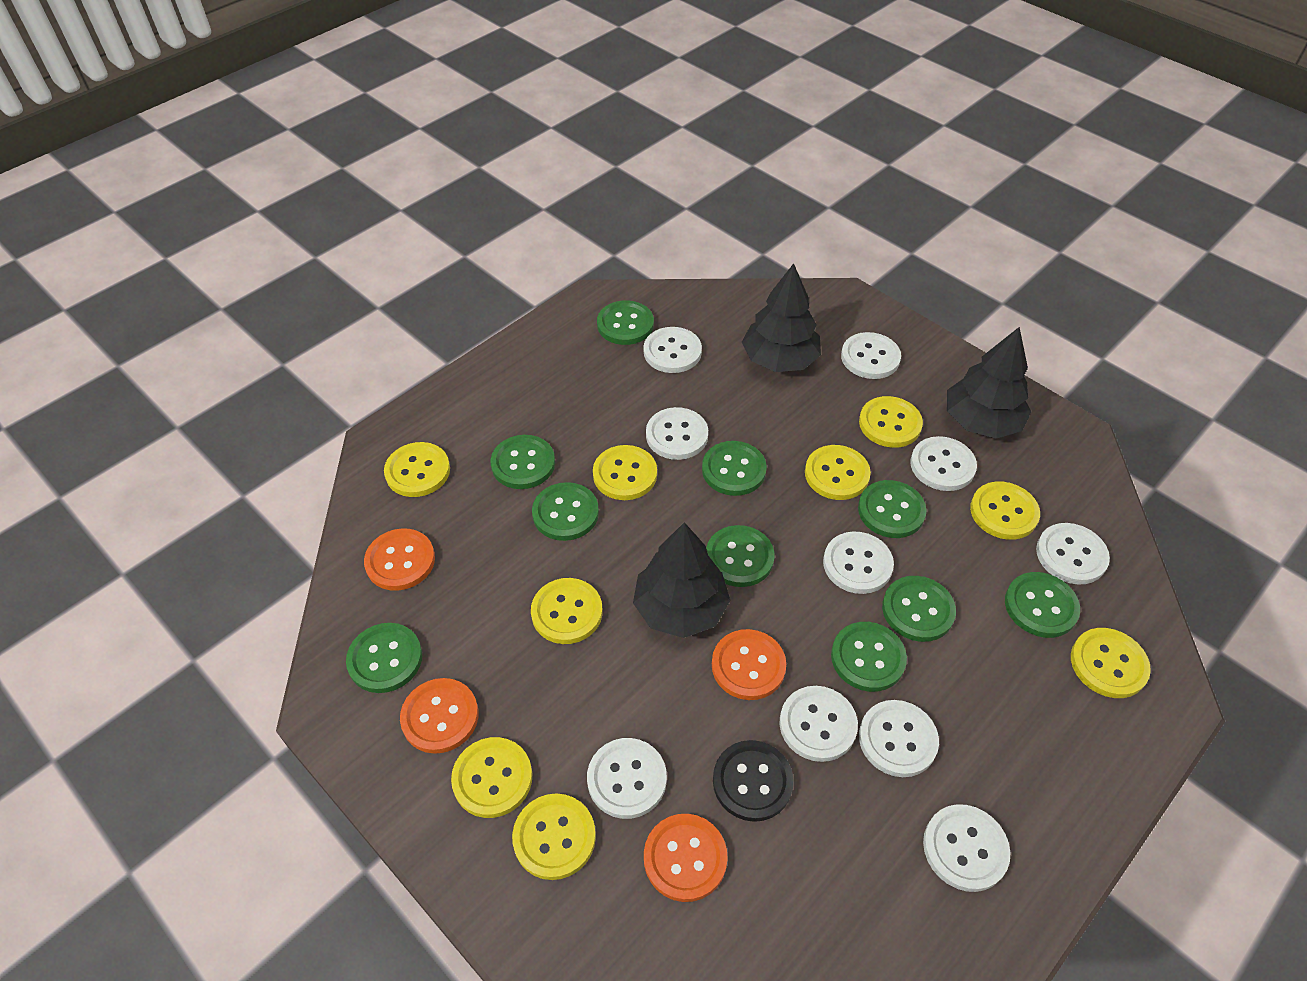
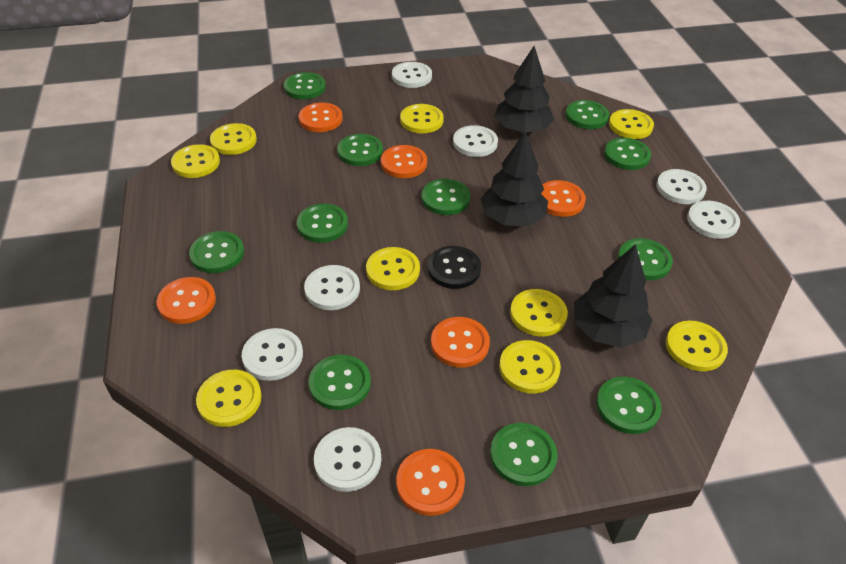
green button: 10 -> 11
orange button: 4 -> 6
white button: 10 -> 7

